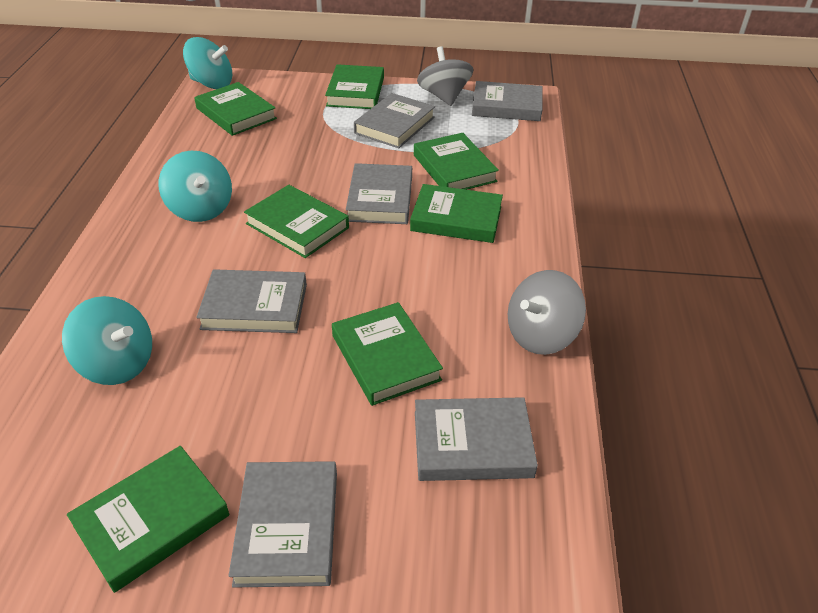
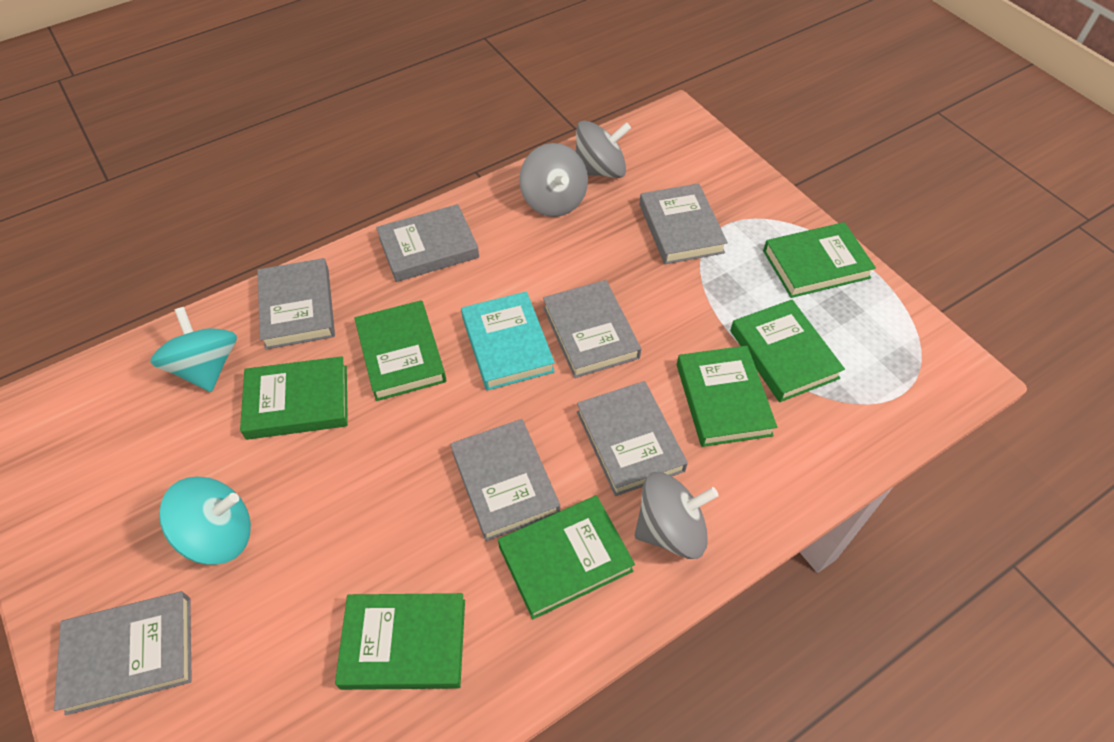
grey book: 6 -> 7
grey spinning top: 2 -> 3
turquoise book: 0 -> 1
turquoise spinning top: 3 -> 2

